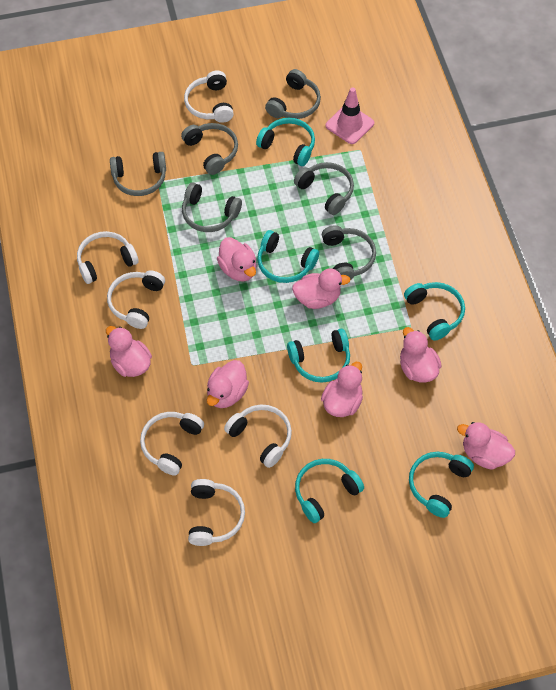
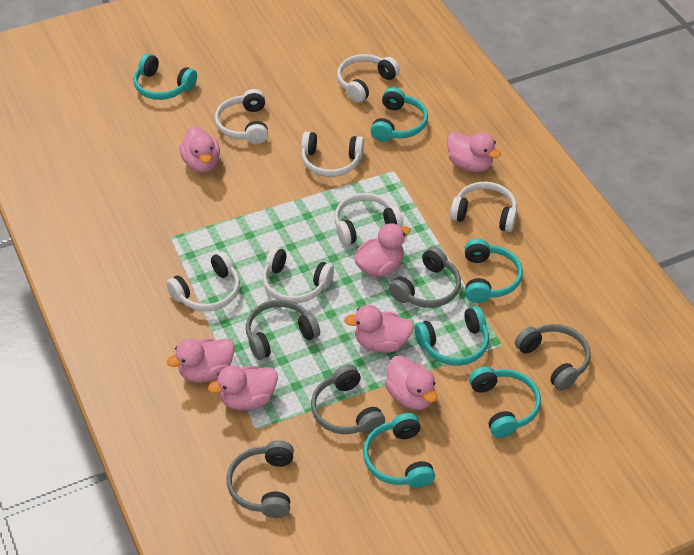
grey headphones: 6 -> 5
pink traffic cone: 1 -> 0
white headphones: 6 -> 7

